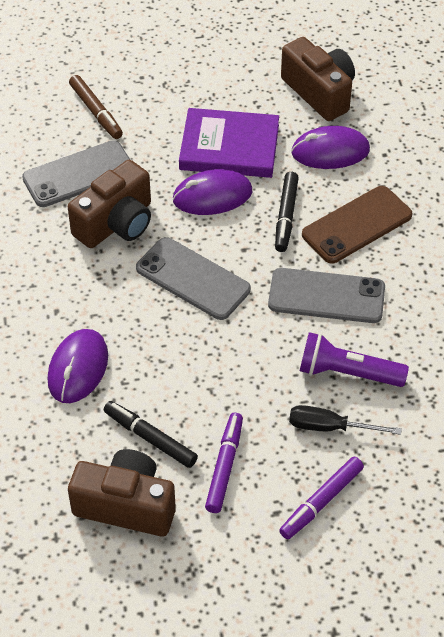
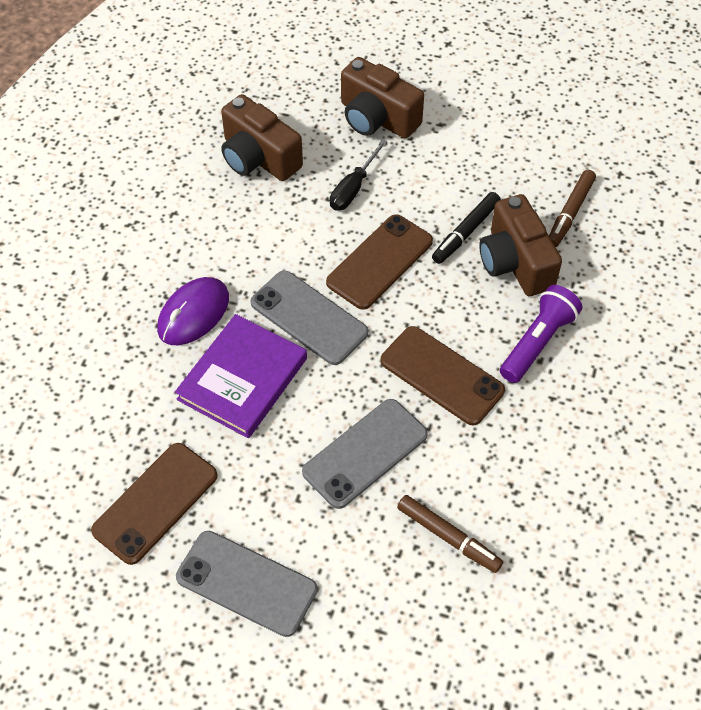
black marker: 2 -> 1
brown marker: 1 -> 2
brown phone: 1 -> 3
purple marker: 2 -> 0
purple mouse: 3 -> 1

